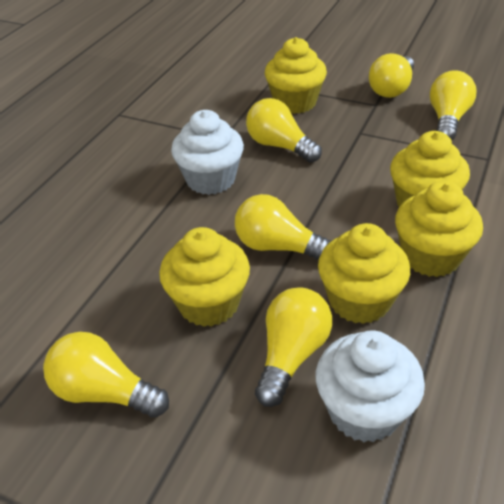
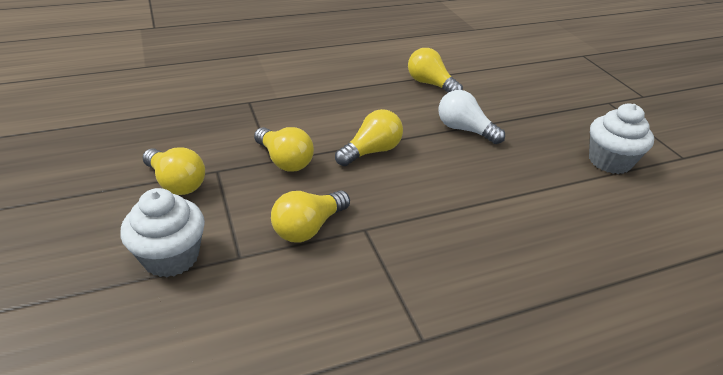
white light bulb: 0 -> 1
yellow cupcake: 5 -> 0
yellow light bulb: 6 -> 5

